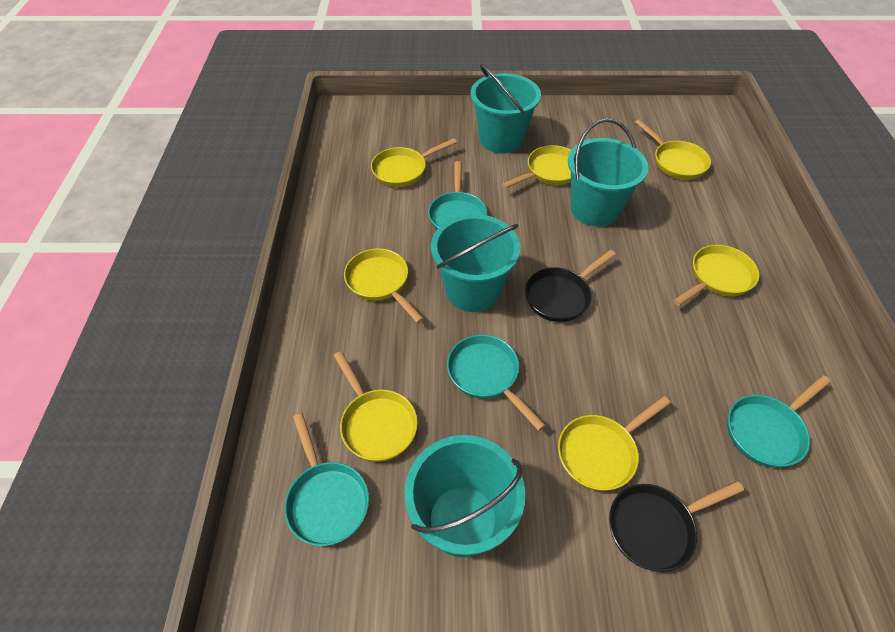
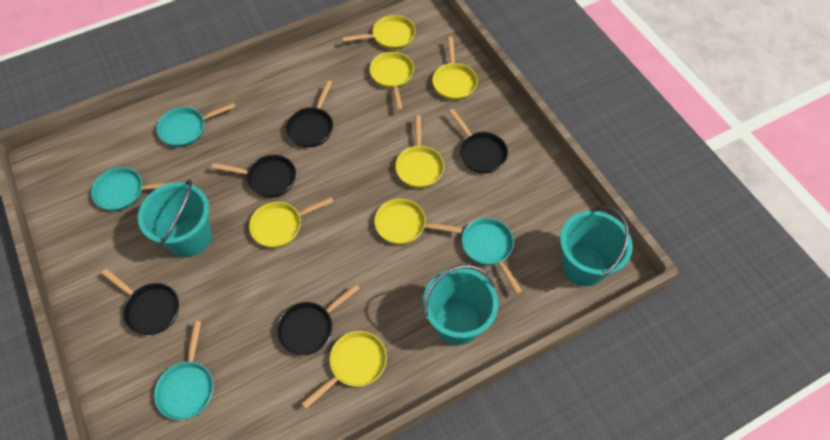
black pan: 2 -> 5
turquoise bucket: 4 -> 3

